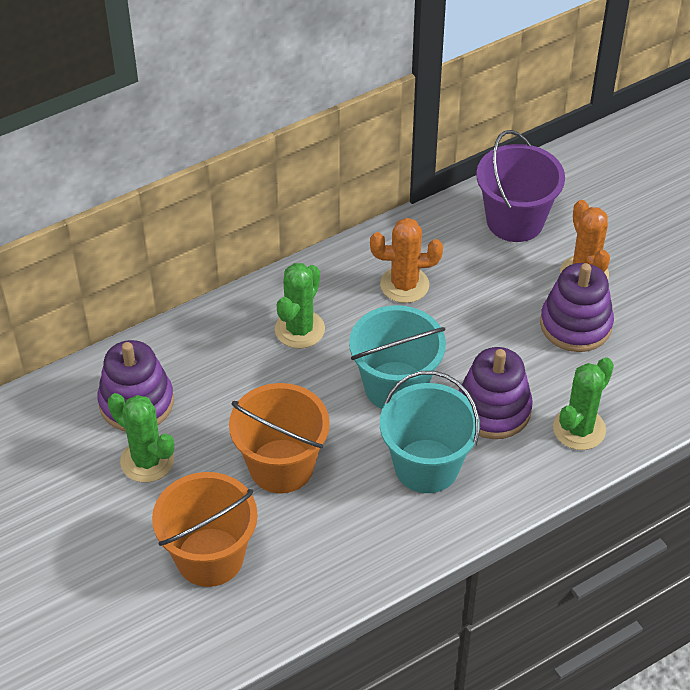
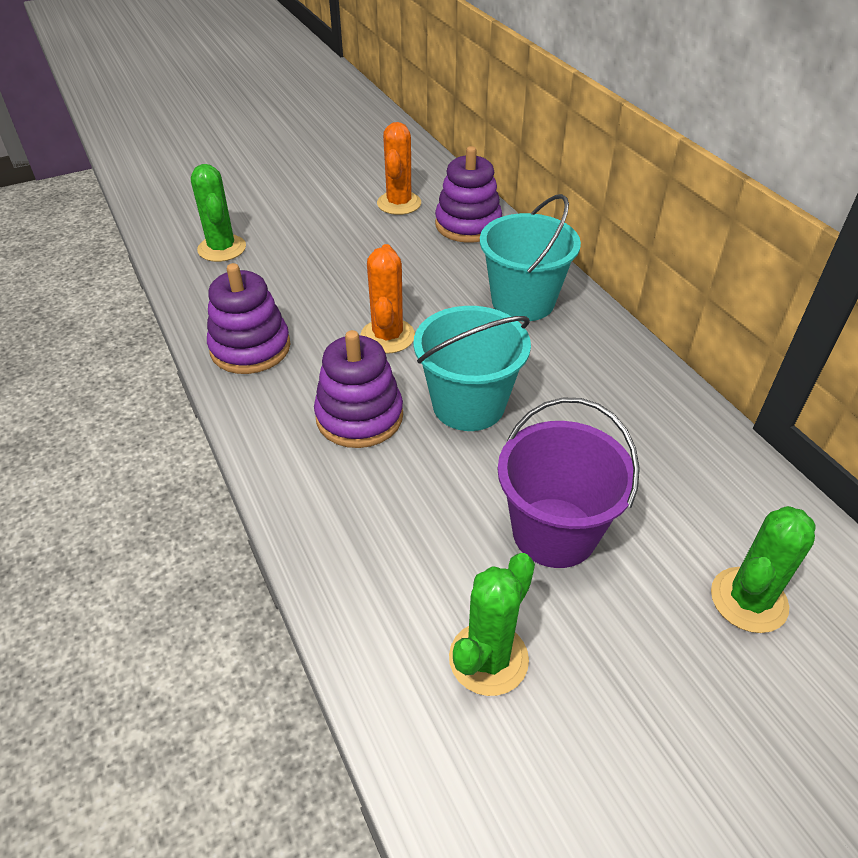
orange bucket: 2 -> 0

